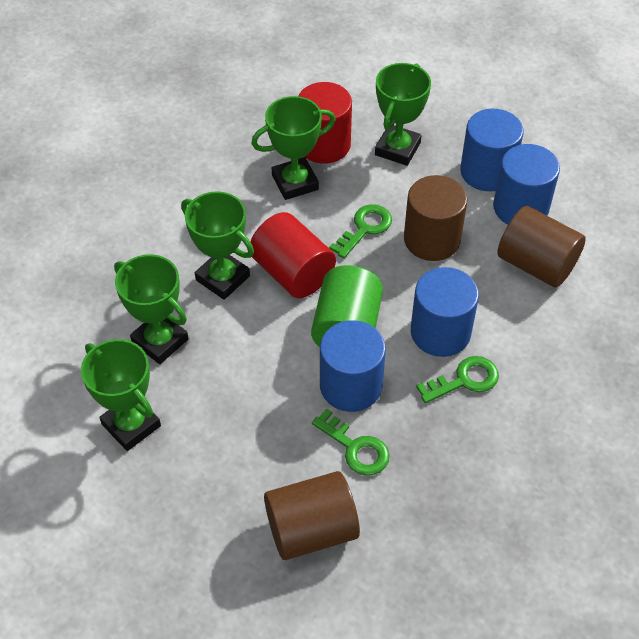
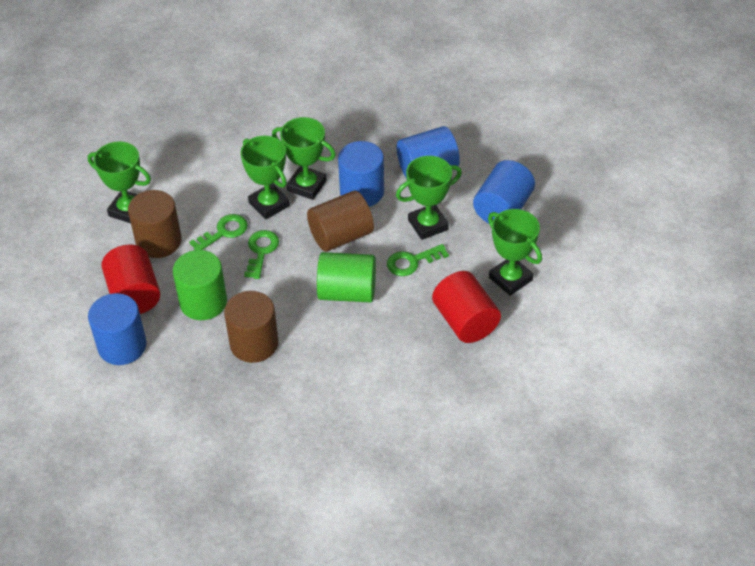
green cylinder: 1 -> 2

